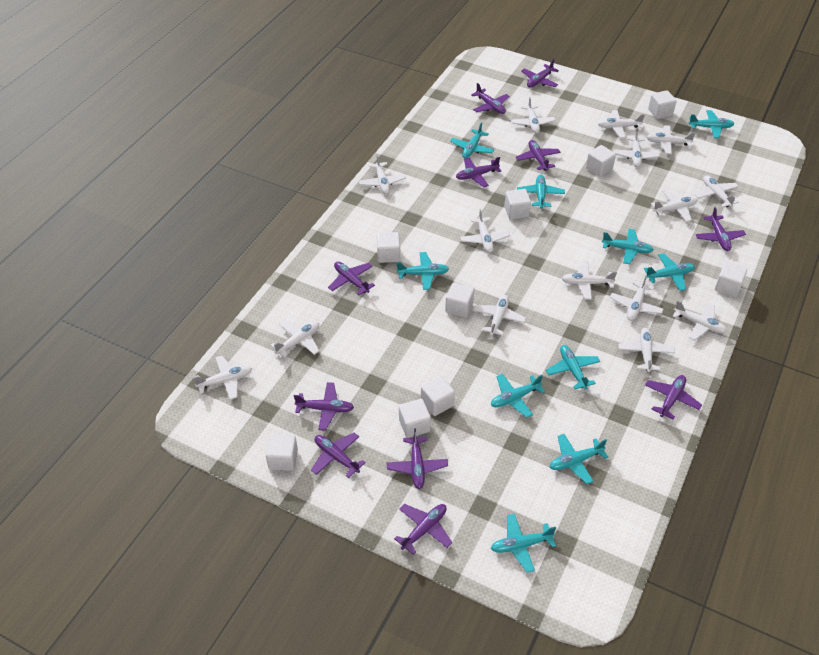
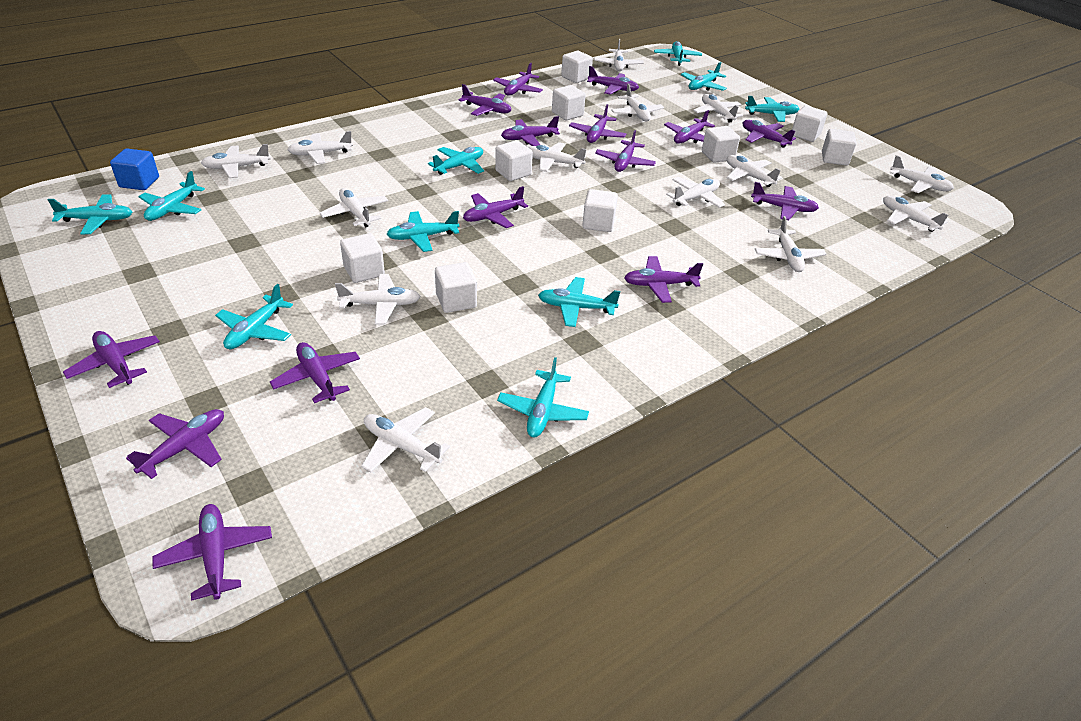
blue cube: 0 -> 1
purple plane: 11 -> 15
white plane: 15 -> 14

